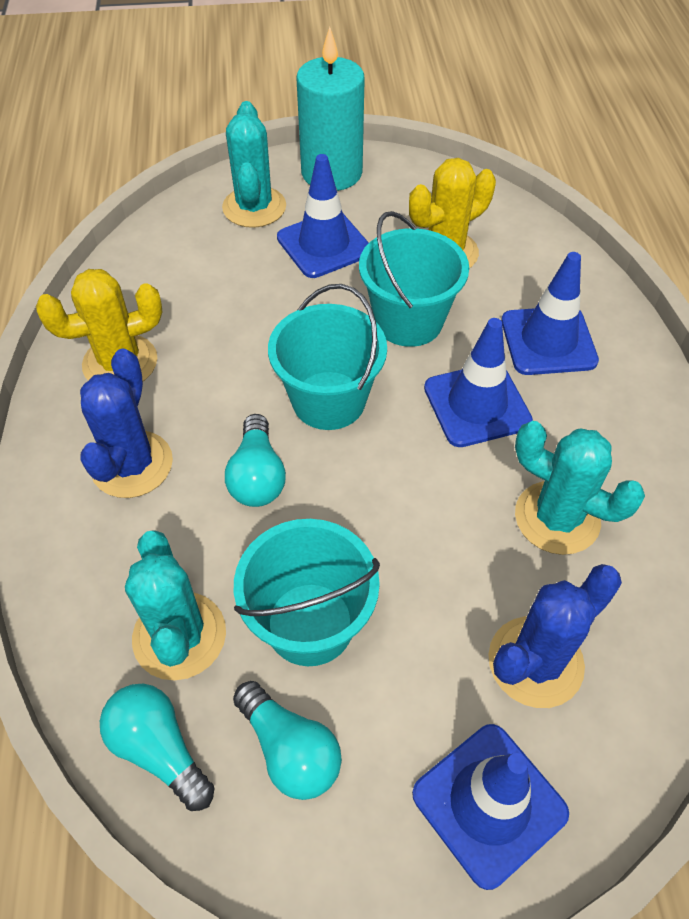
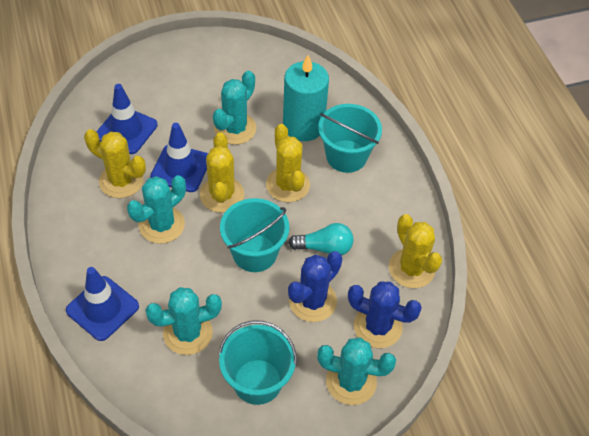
blue traffic cone: 4 -> 3
turquoise cactus: 3 -> 4
turquoise light bulb: 3 -> 1
yellow cactus: 2 -> 4

